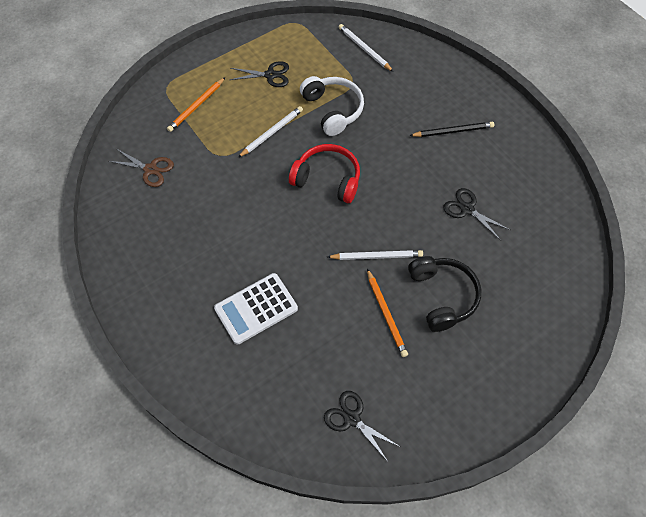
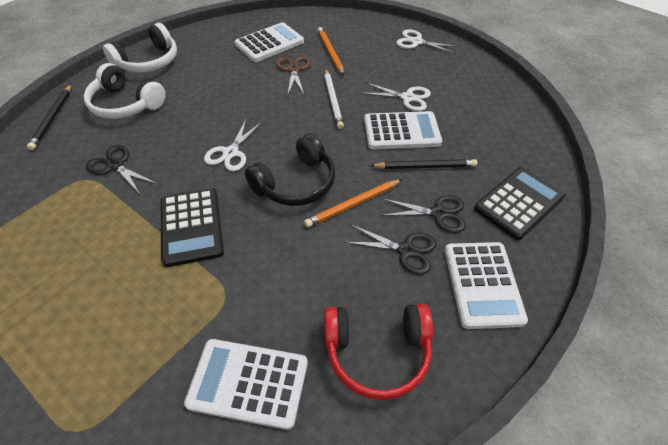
black calculator: 0 -> 2
black pencil: 1 -> 2
white calculator: 1 -> 4
white headphones: 1 -> 2
white pencil: 3 -> 1
white scissors: 0 -> 3

